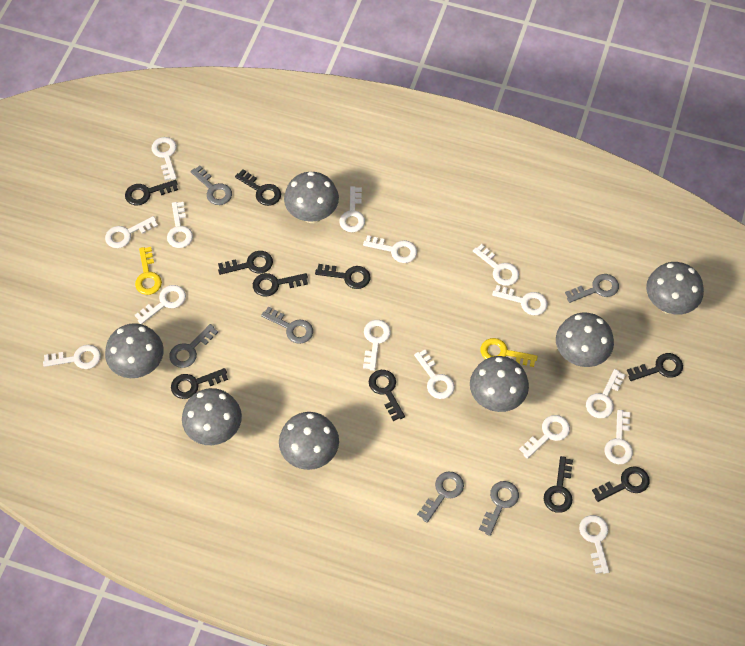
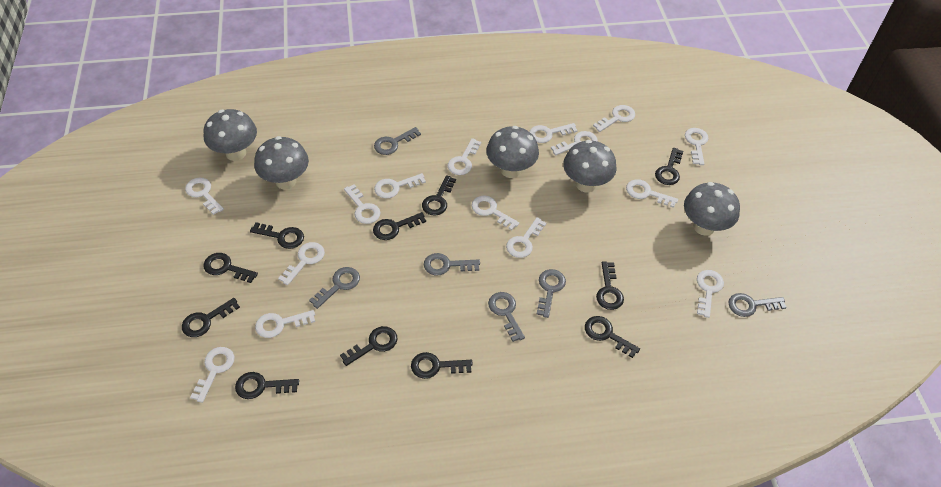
black key: 10 -> 11
grey mushroom: 7 -> 5
yellow key: 2 -> 0

